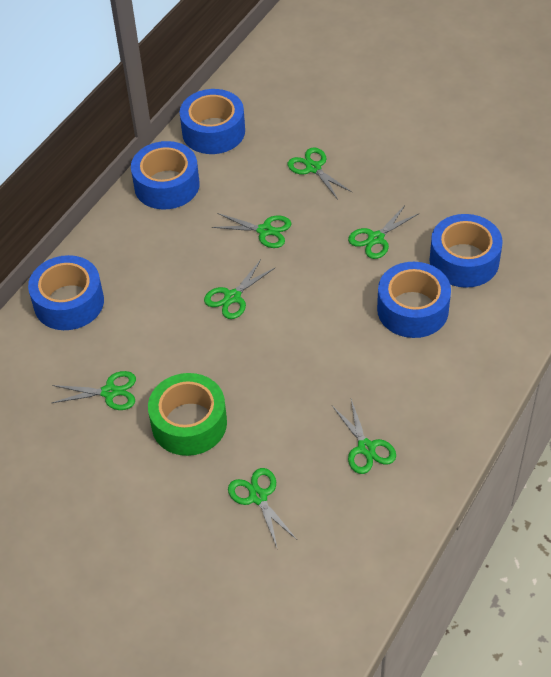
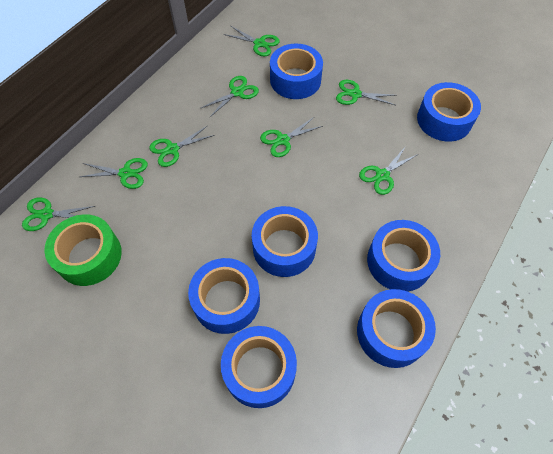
blue tape: 5 -> 7
green scissors: 7 -> 8

